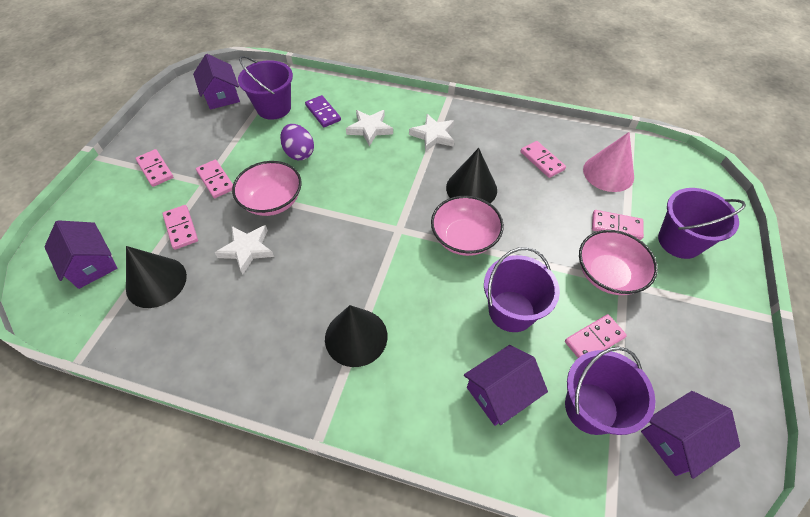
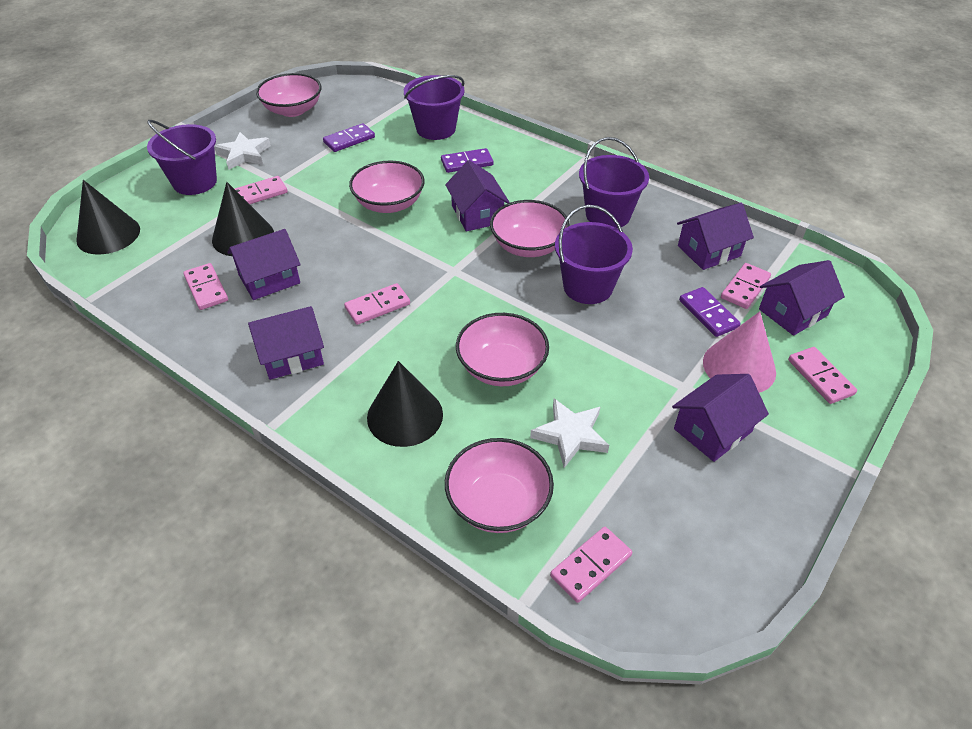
pink bowl: 3 -> 5
purple domino: 1 -> 3
purple egg: 1 -> 0
purple house: 4 -> 6
white star: 3 -> 2

